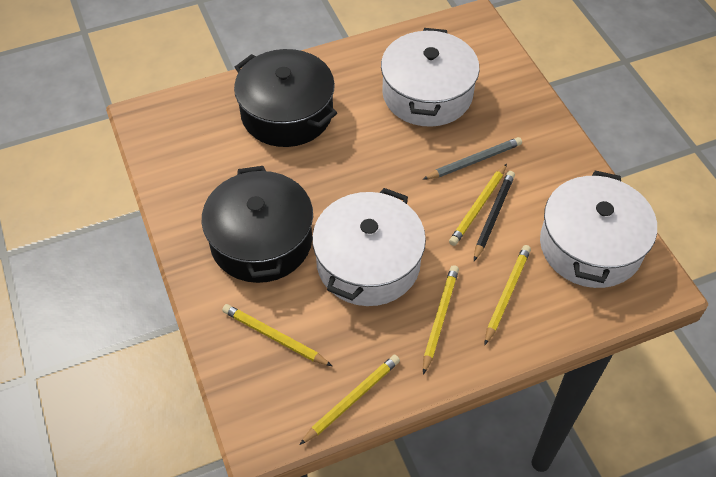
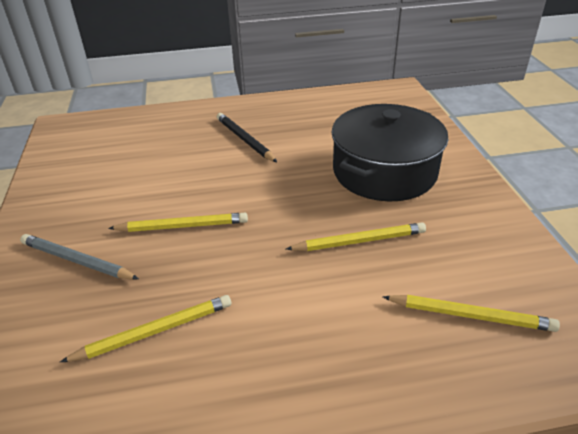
black pot: 2 -> 1
white pot: 3 -> 0
yellow pencil: 5 -> 4

